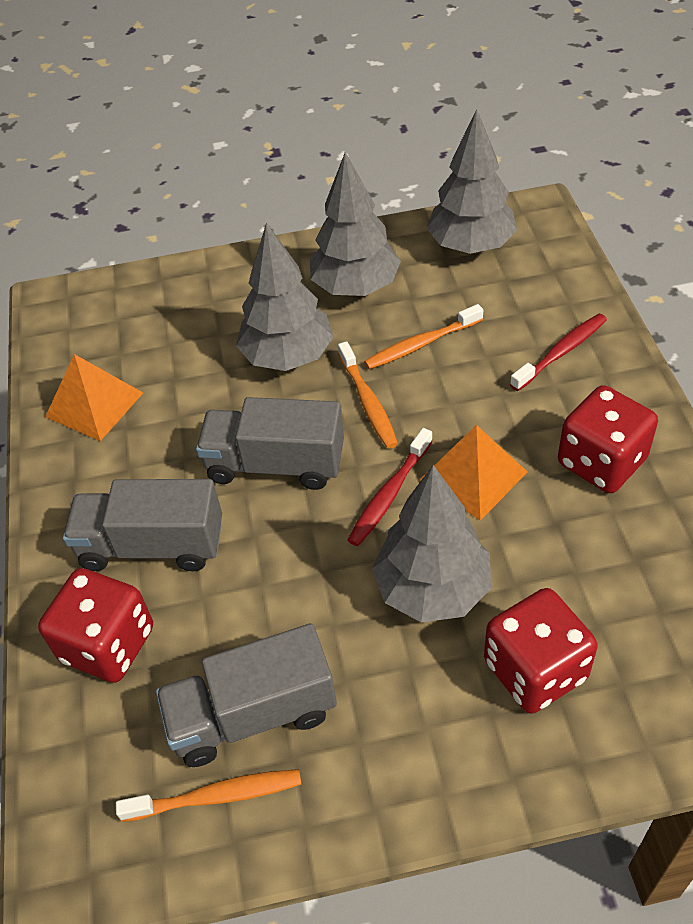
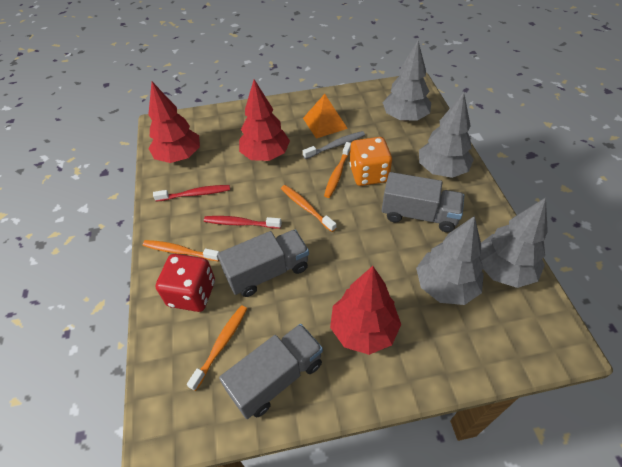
grey toothbrush: 0 -> 1
orange dice: 0 -> 1
orange pyramid: 2 -> 1
orange toothbrush: 3 -> 4
red dice: 3 -> 1
red tree: 0 -> 3

